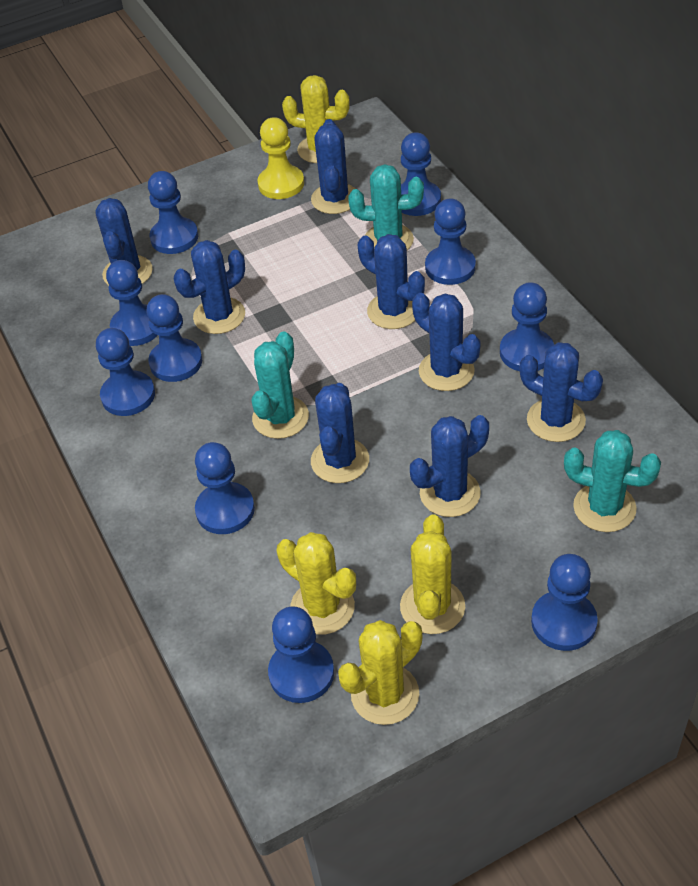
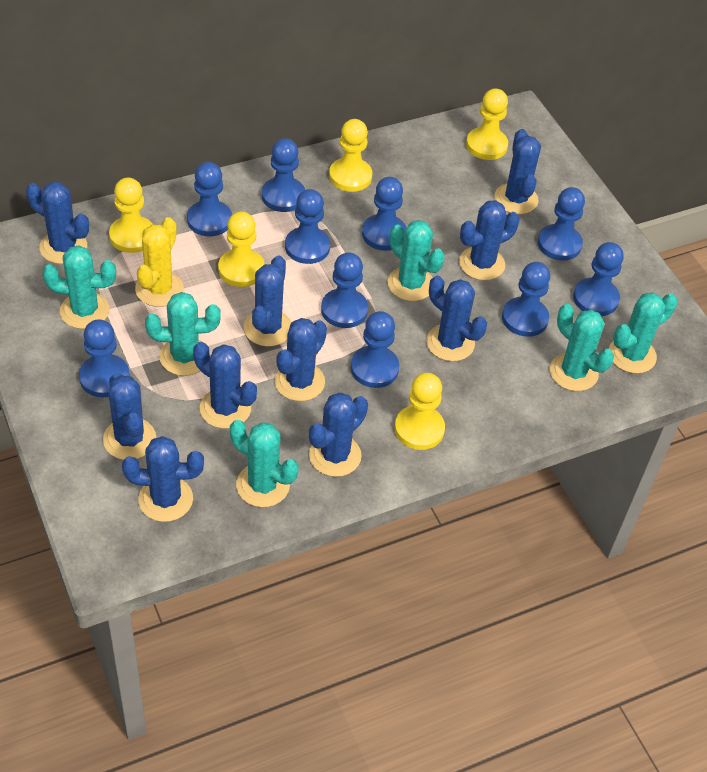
blue cactus: 8 -> 10
turquoise cactus: 3 -> 6
yellow cactus: 4 -> 1
yellow pawn: 1 -> 5

